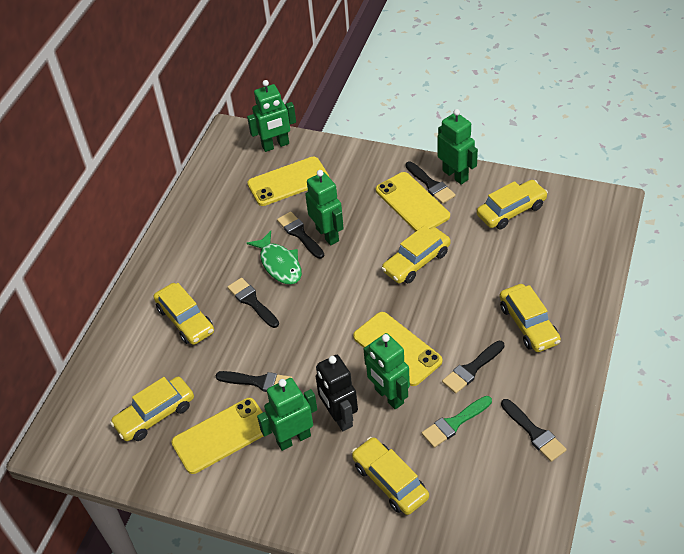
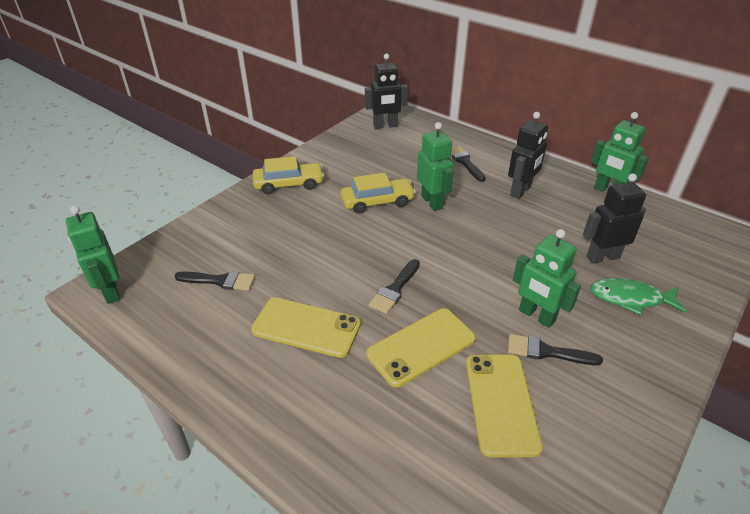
black brush: 6 -> 4
black robot: 1 -> 3
green brush: 1 -> 0
green robot: 5 -> 4
yellow car: 6 -> 2
yellow phone: 4 -> 3

